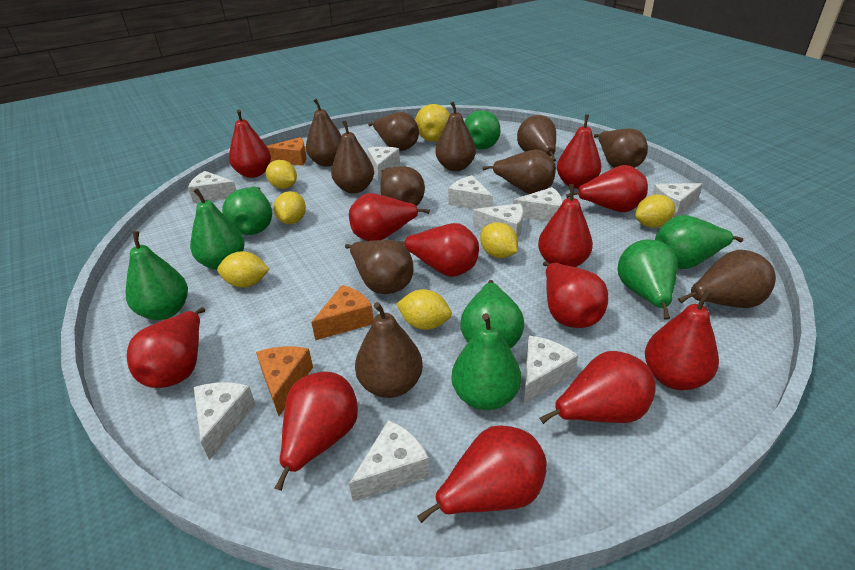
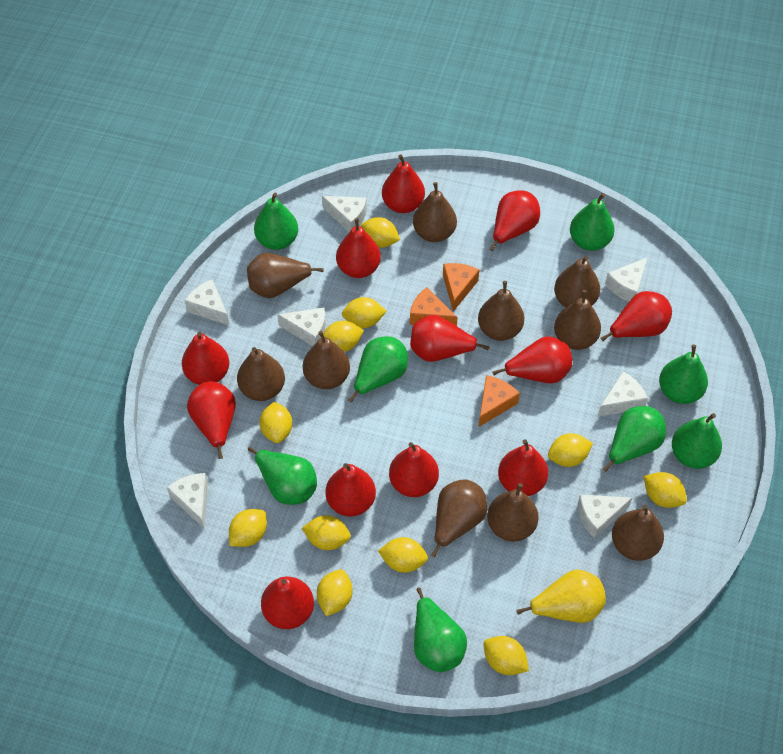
brown pear: 11 -> 10
white cheese: 9 -> 7
yellow lemon: 6 -> 11

